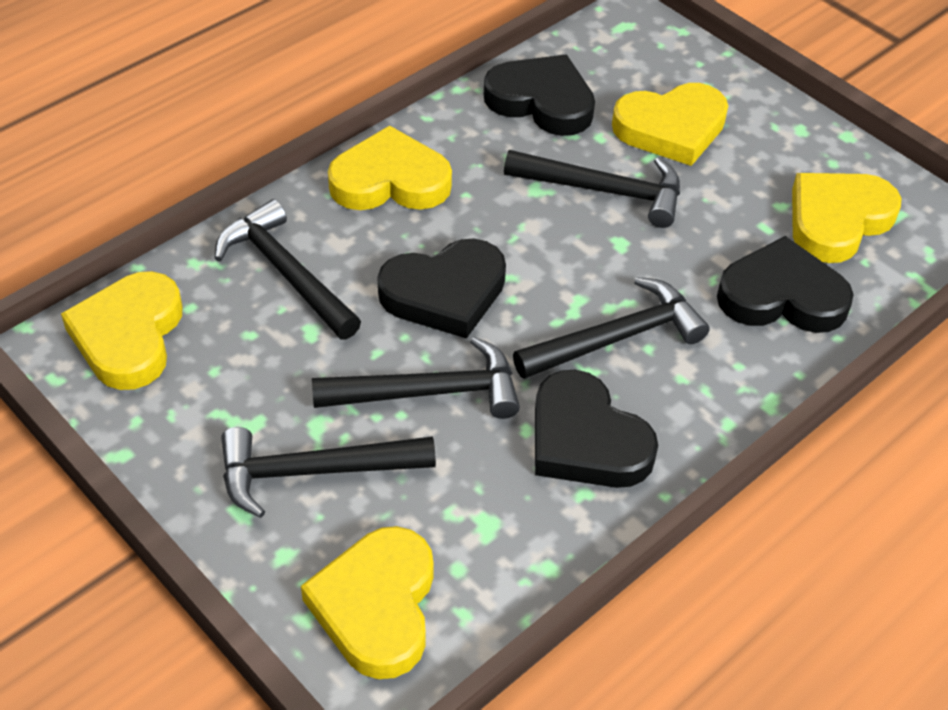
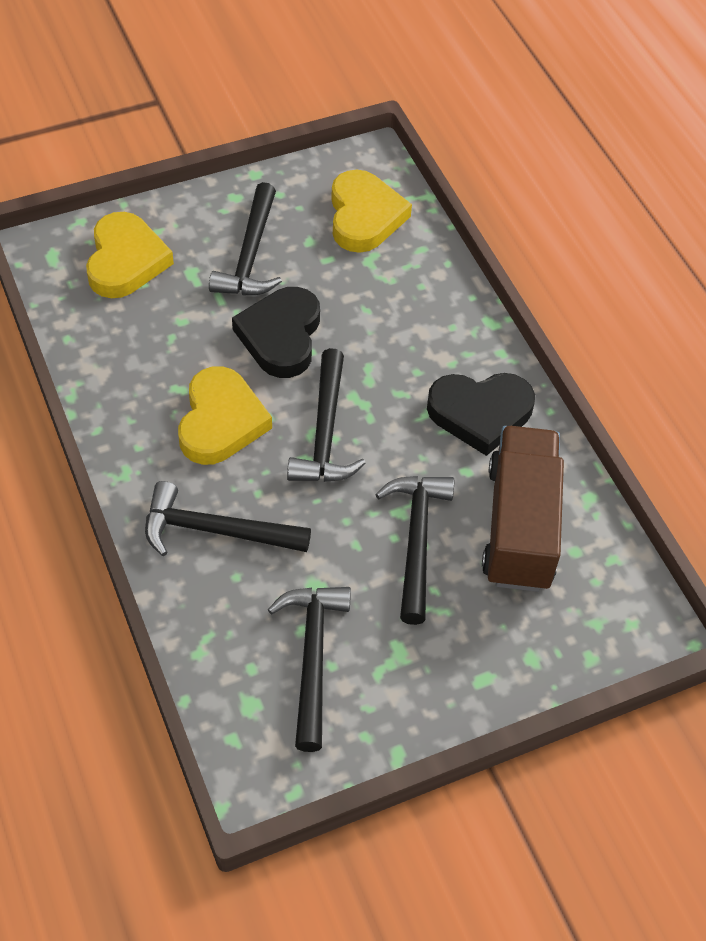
black heart: 4 -> 2
brown truck: 0 -> 1
yellow heart: 5 -> 3

